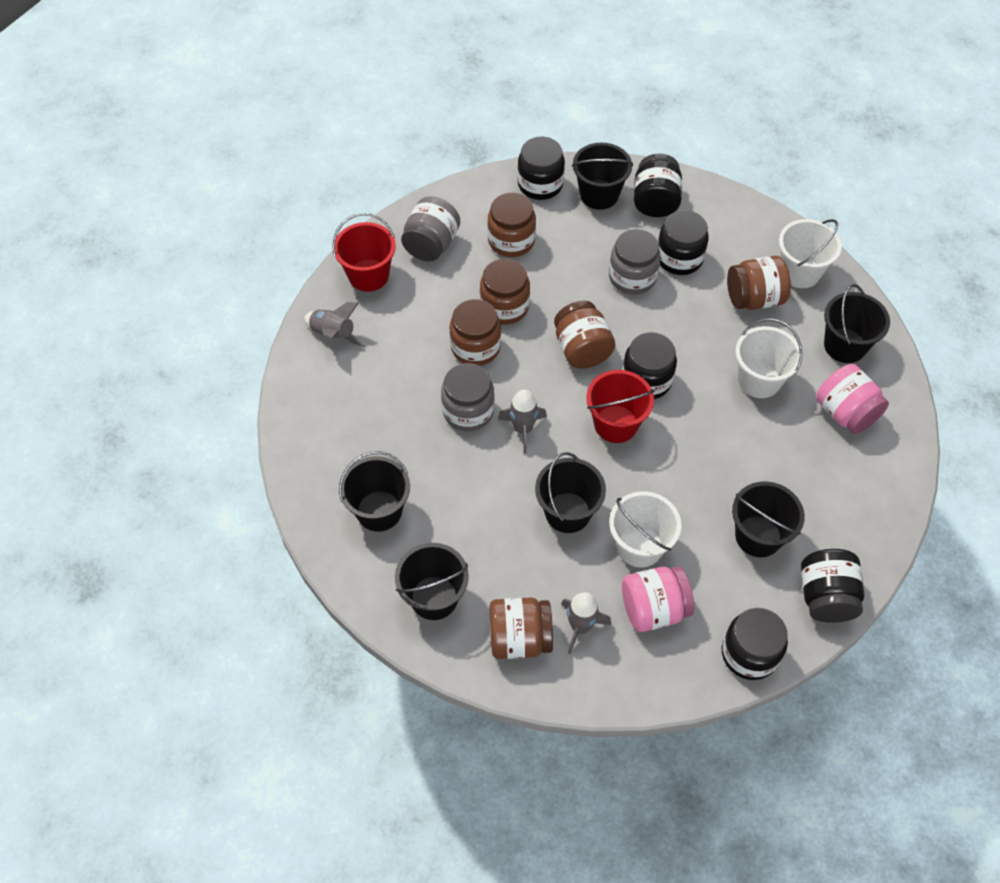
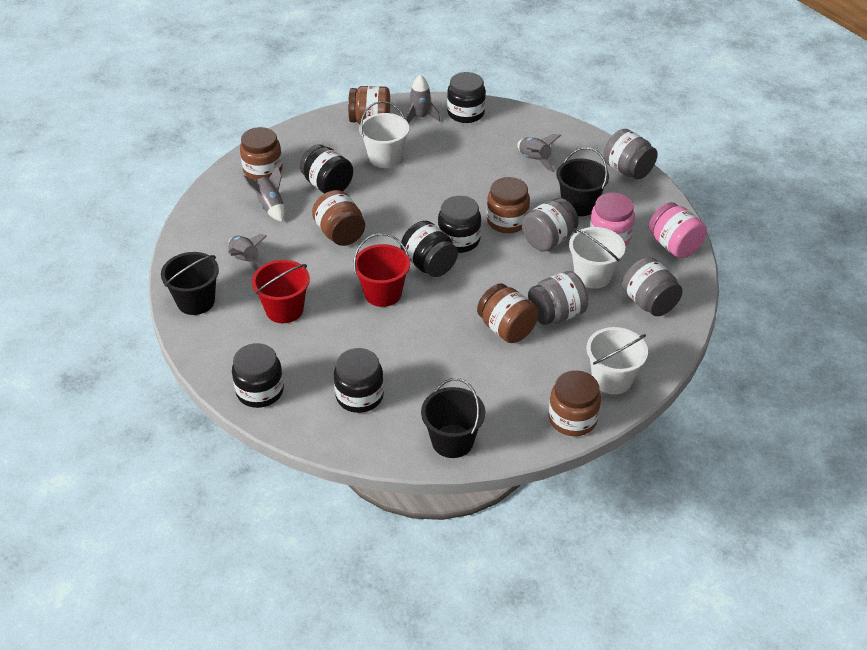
black bucket: 6 -> 3
grey jar: 3 -> 4
grey rocket: 3 -> 4

